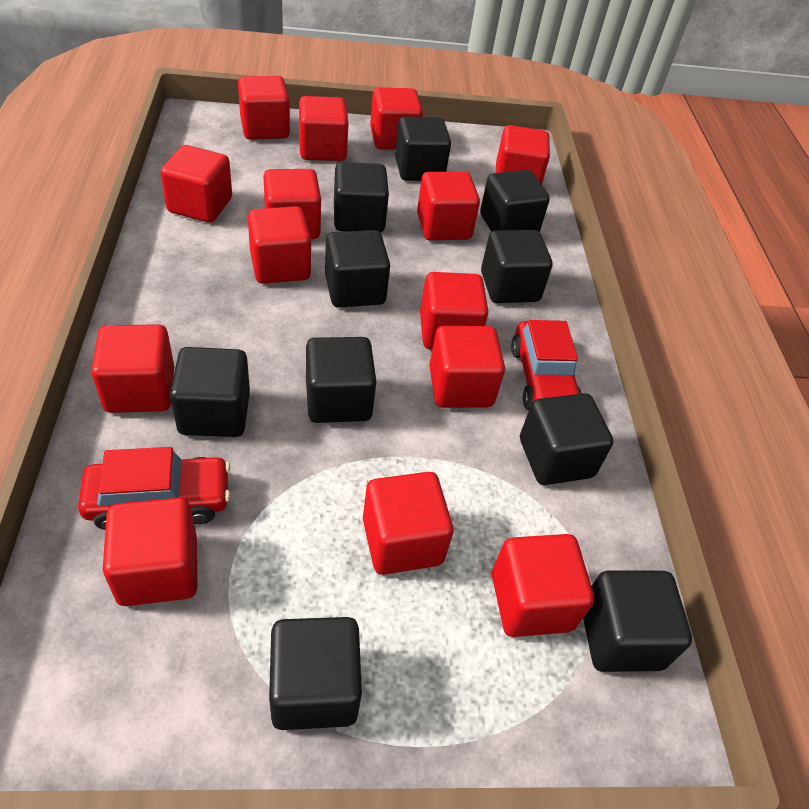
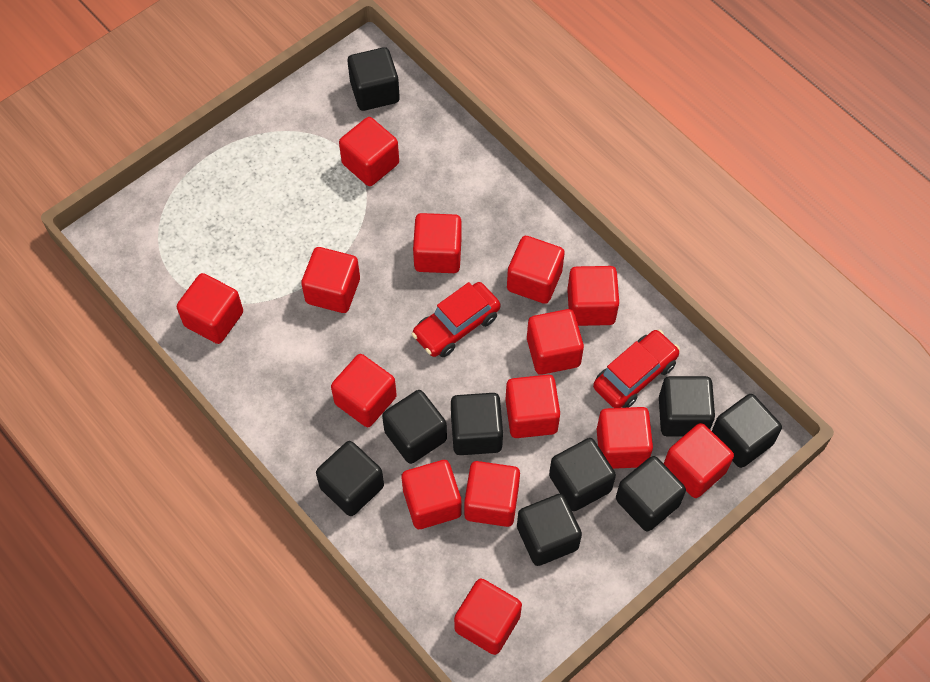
black cube: 10 -> 9

